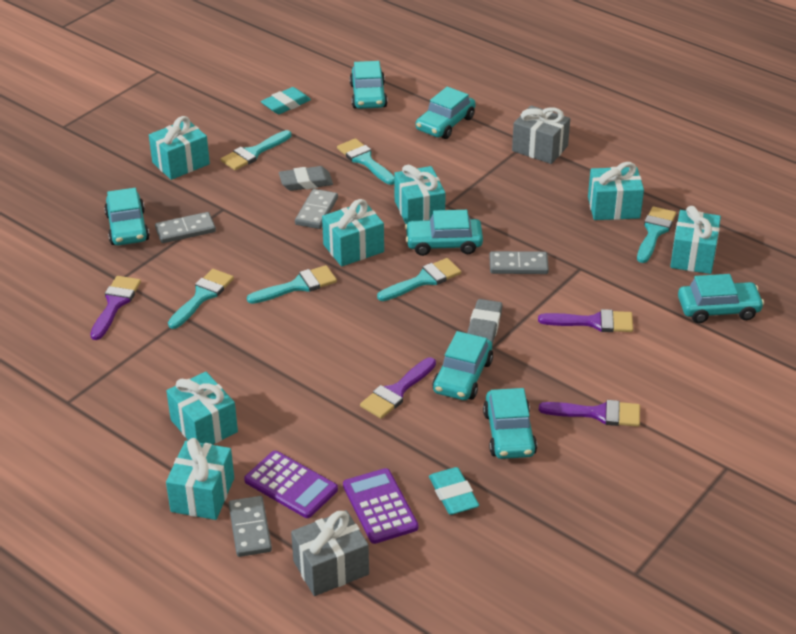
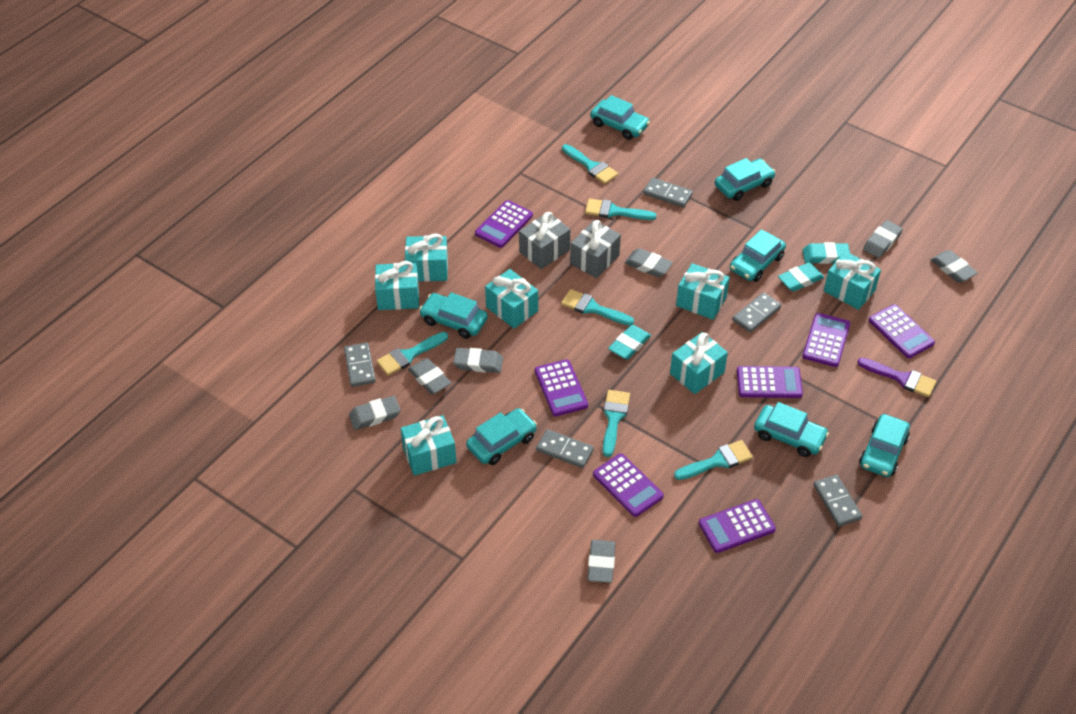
grey domino: 4 -> 5
grey eraser: 2 -> 7
purple brush: 4 -> 1
purple calculator: 2 -> 7
turquoise eraser: 2 -> 3

